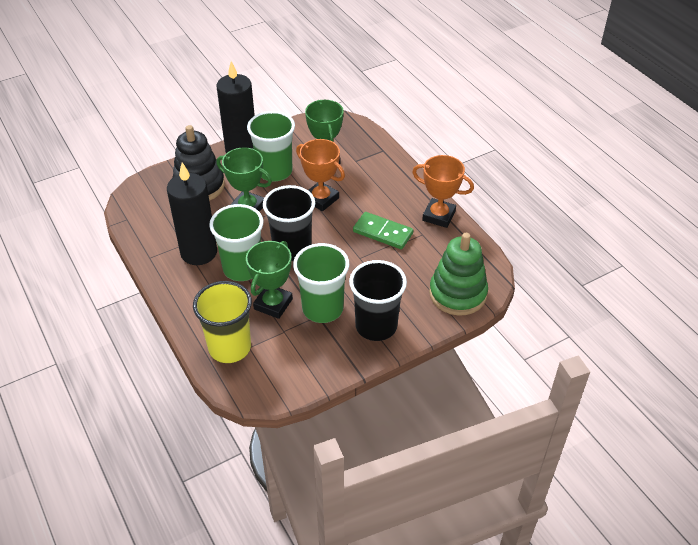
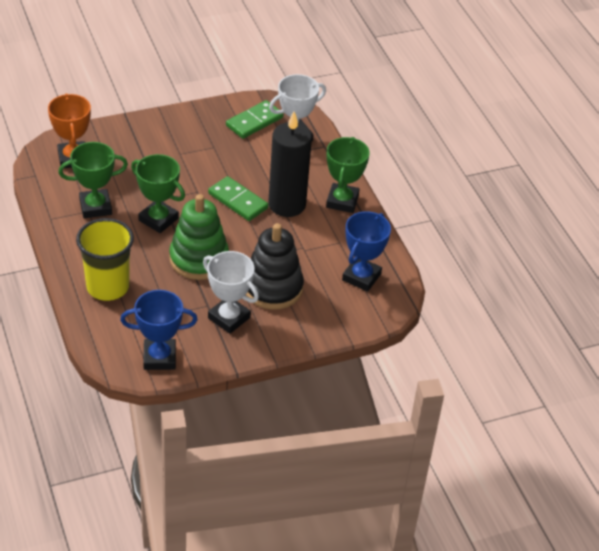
black candle: 2 -> 1
black cup: 2 -> 0
blue trophy: 0 -> 2
green cup: 3 -> 0
green domino: 1 -> 2
orange trophy: 2 -> 1
white trophy: 0 -> 2

